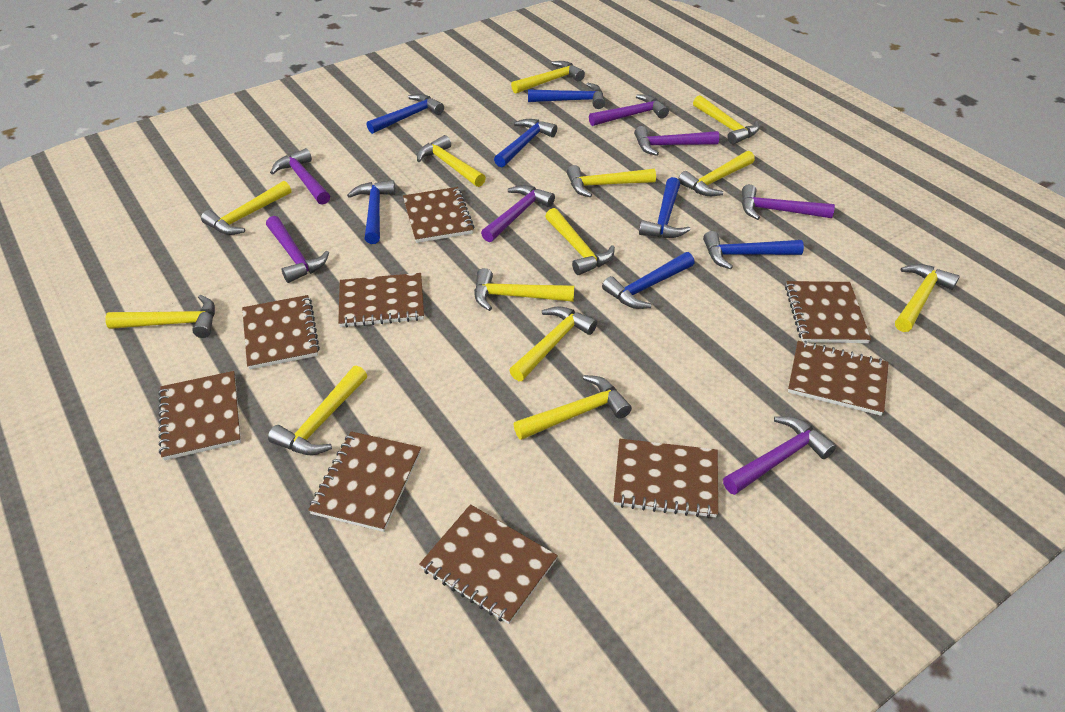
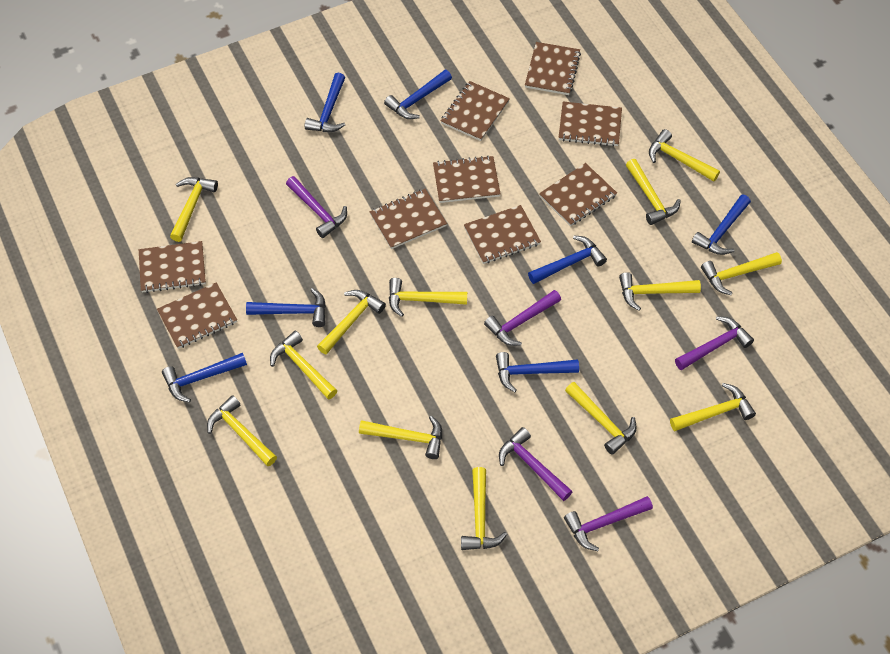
purple hammer: 7 -> 5

